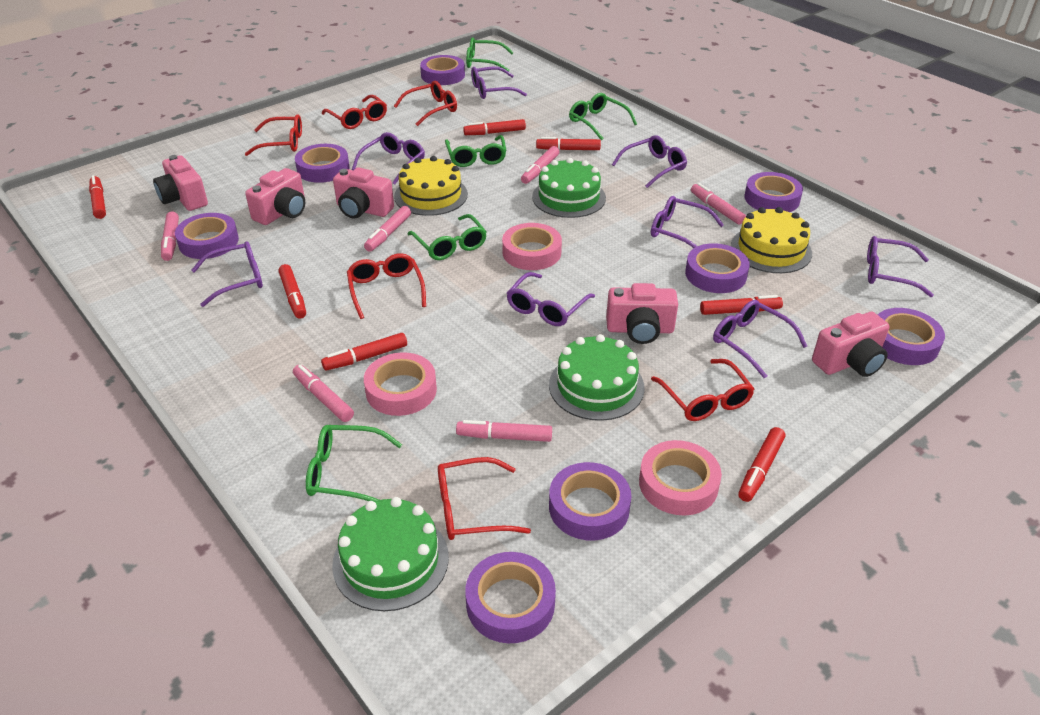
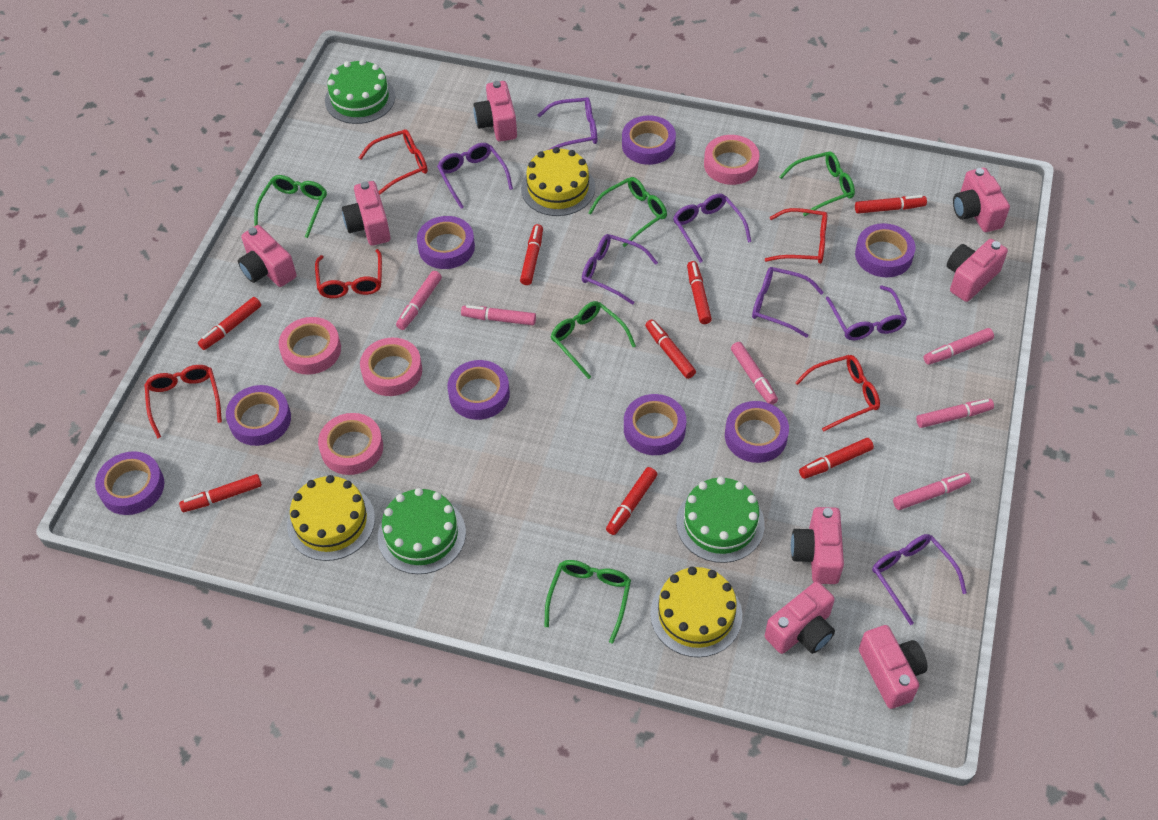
pink camera: 5 -> 8
pink tape: 3 -> 4
purple glasses: 8 -> 7
red glasses: 6 -> 5
red marker: 7 -> 8
yellow cake: 2 -> 3

